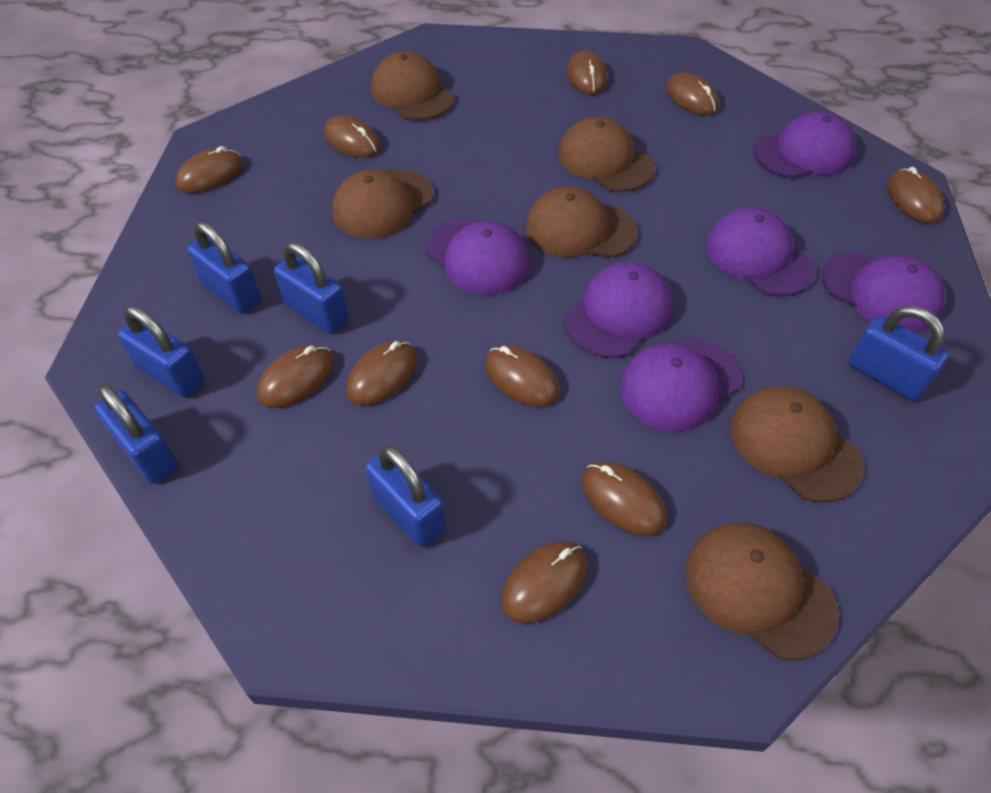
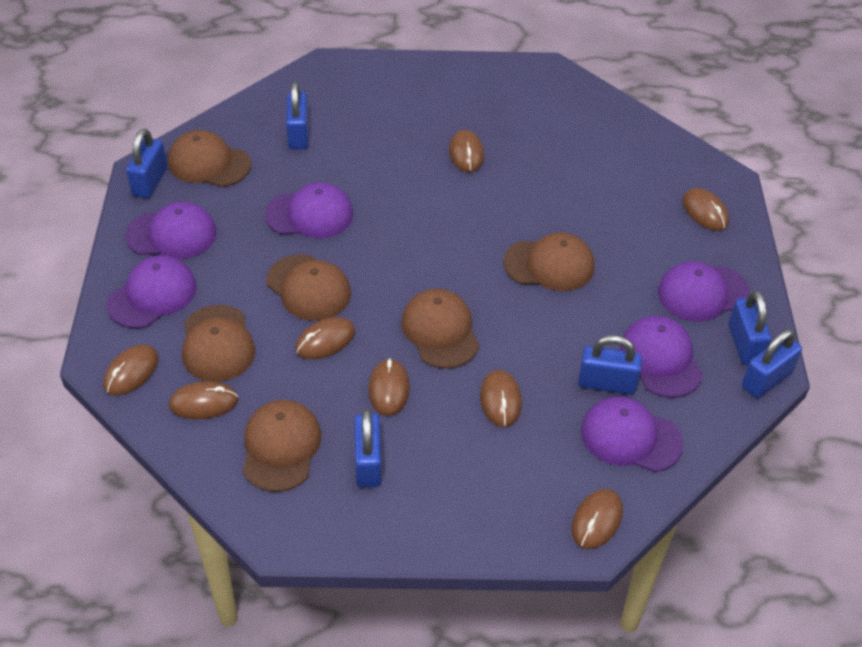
brown mouse: 10 -> 8

